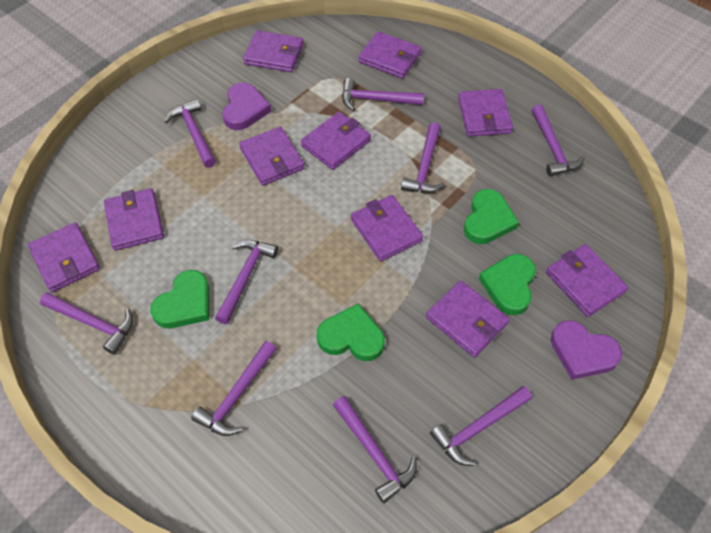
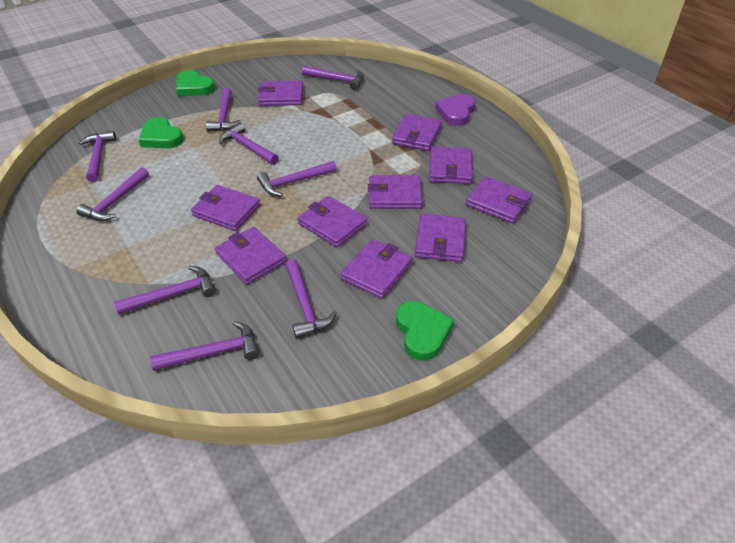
green heart: 4 -> 3
purple heart: 2 -> 1

